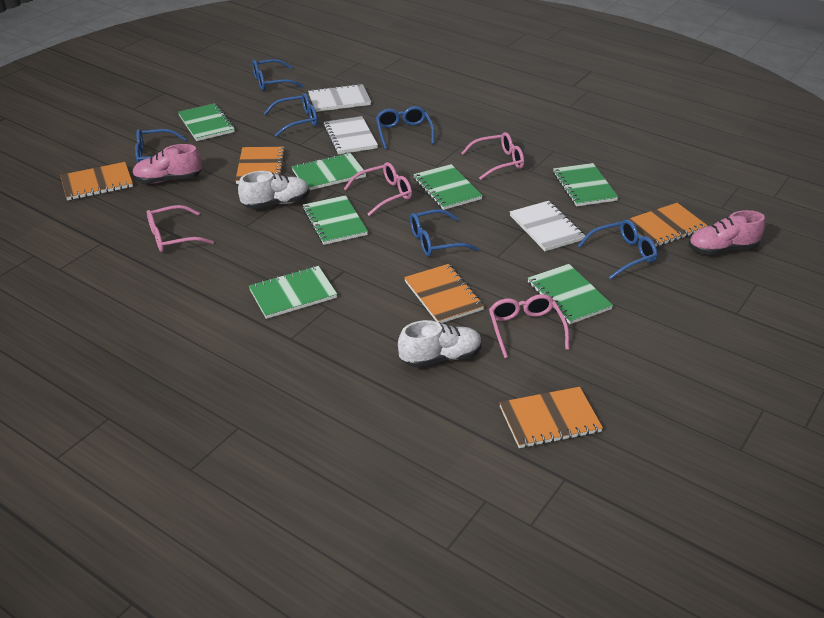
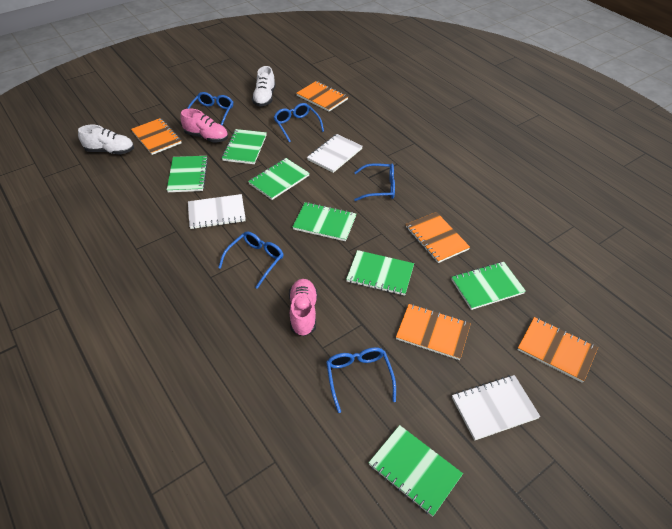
blue glasses: 6 -> 5
pink glasses: 4 -> 0

